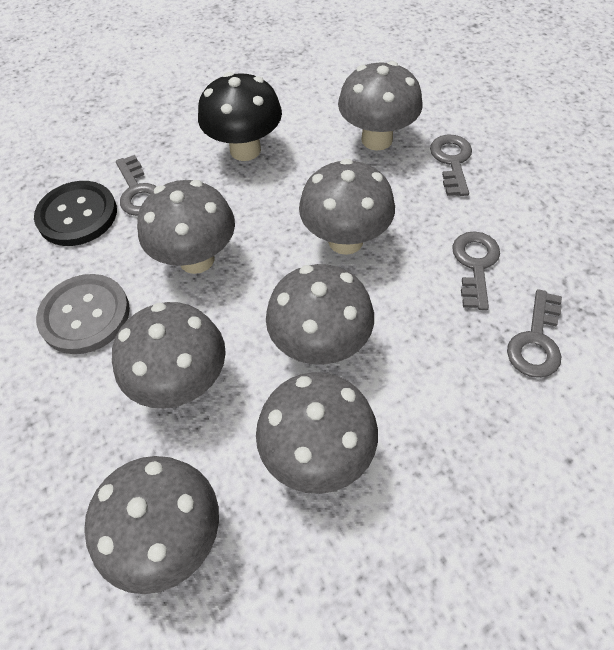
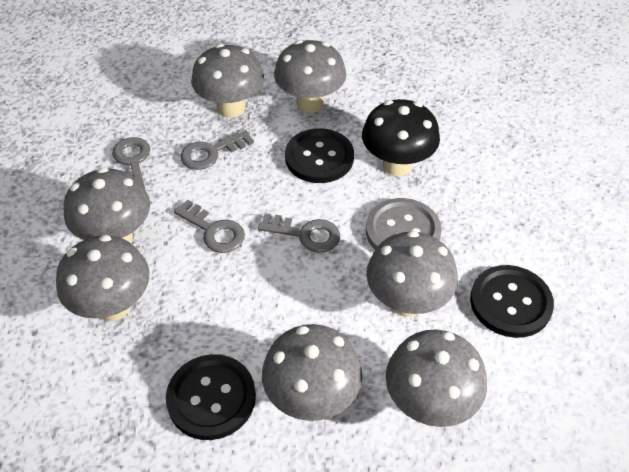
black button: 1 -> 3

